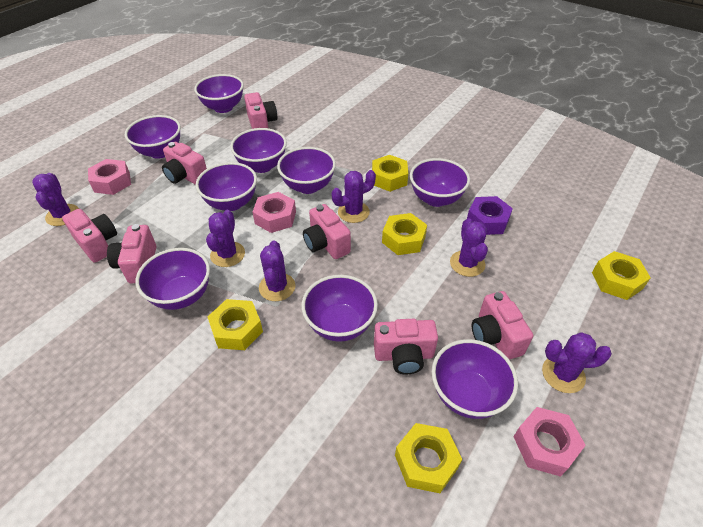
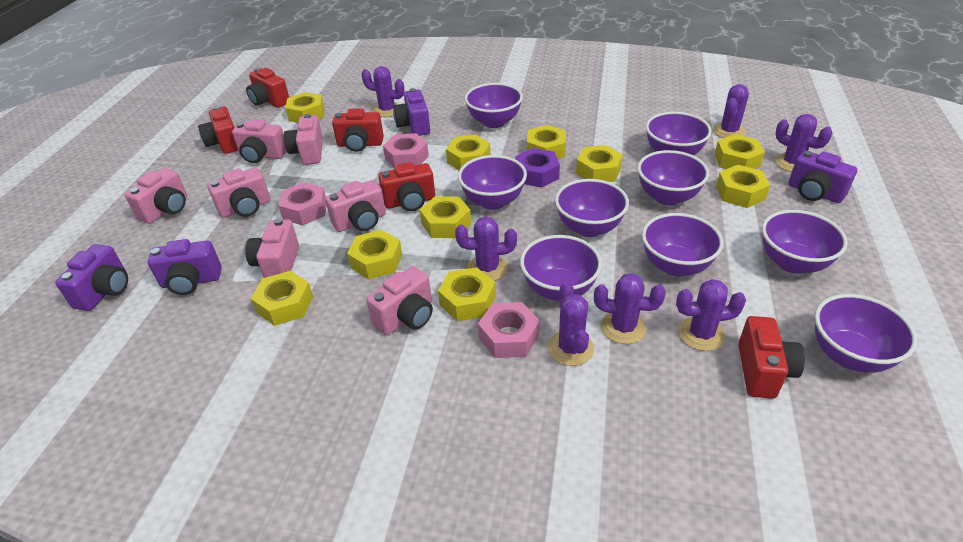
purple cactus: 6 -> 7
purple camera: 0 -> 4
red camera: 0 -> 5
yellow nut: 5 -> 10

